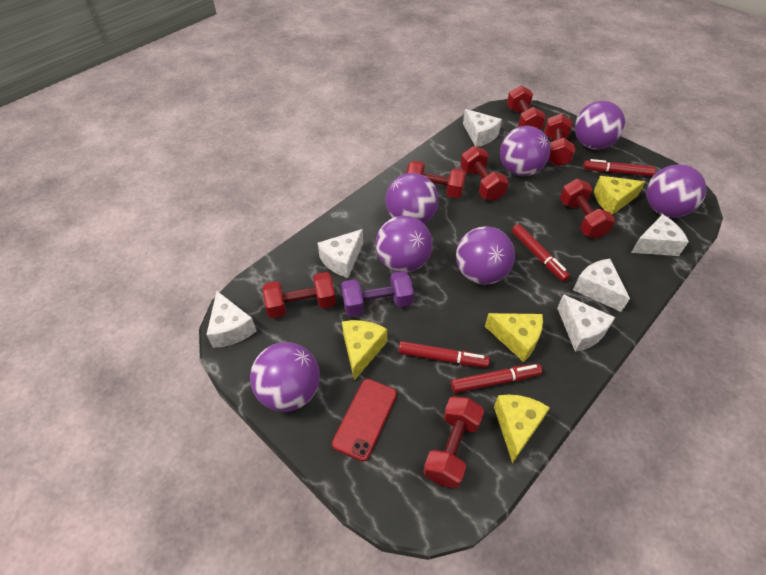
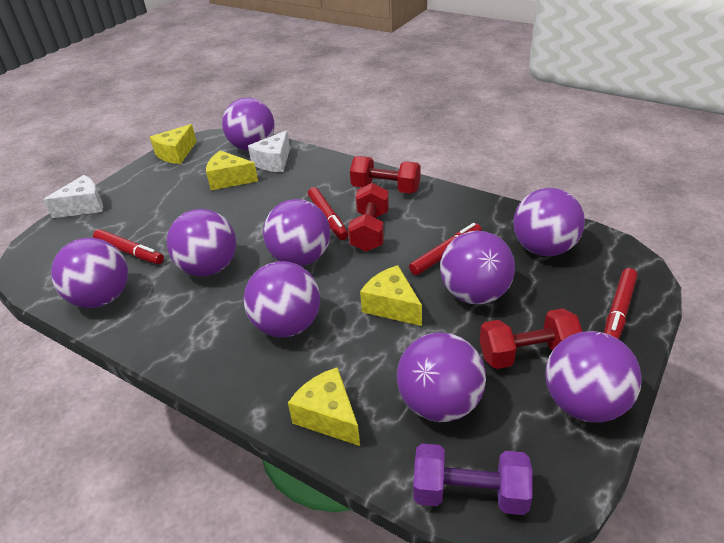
purple ball: 7 -> 9
red dumbbell: 7 -> 3
red phone: 1 -> 0
white cheese: 6 -> 2

